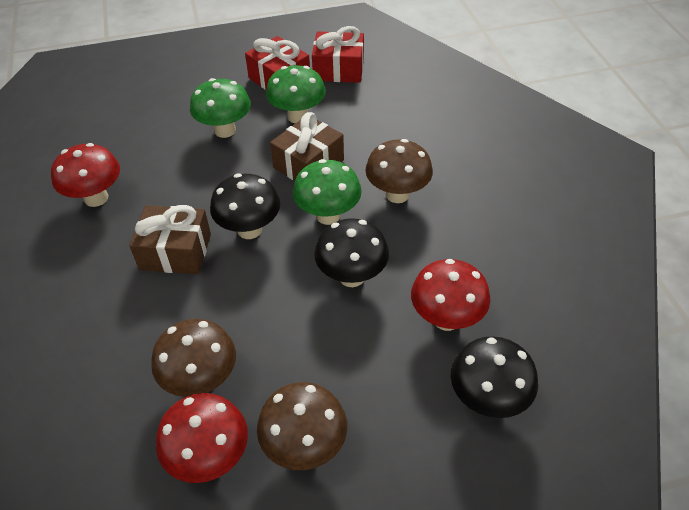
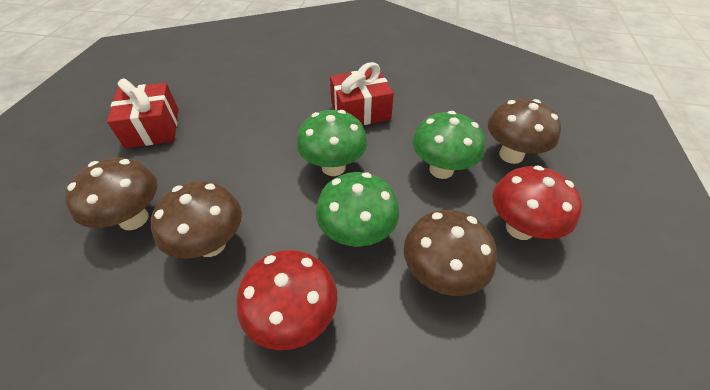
black mushroom: 3 -> 0
brown gift: 2 -> 0
brown mushroom: 3 -> 4
red mushroom: 3 -> 2

